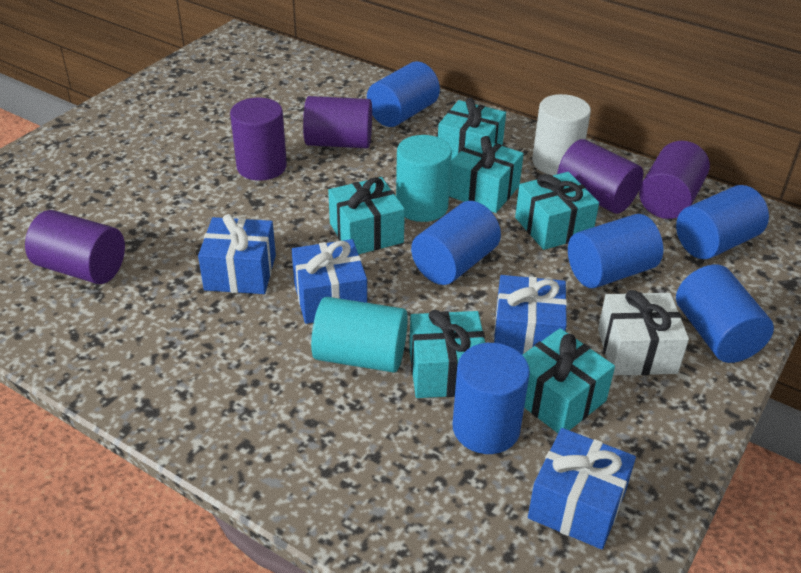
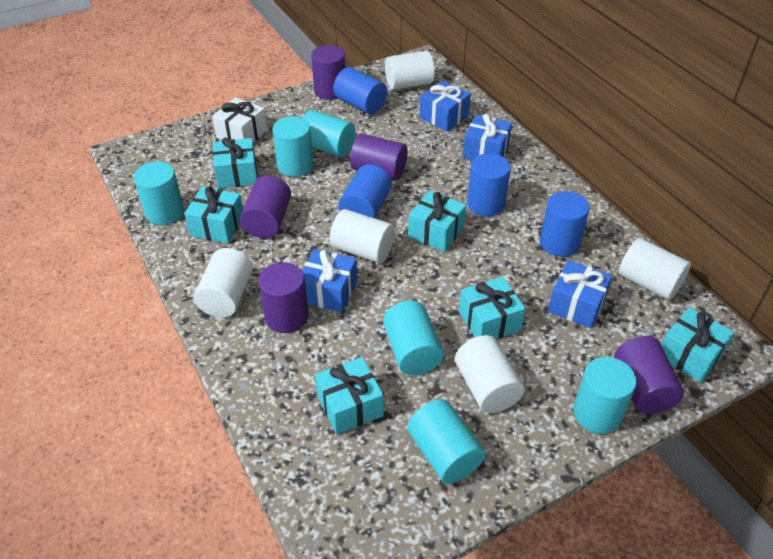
blue cylinder: 6 -> 4
turquoise cylinder: 2 -> 6
white cylinder: 1 -> 5

